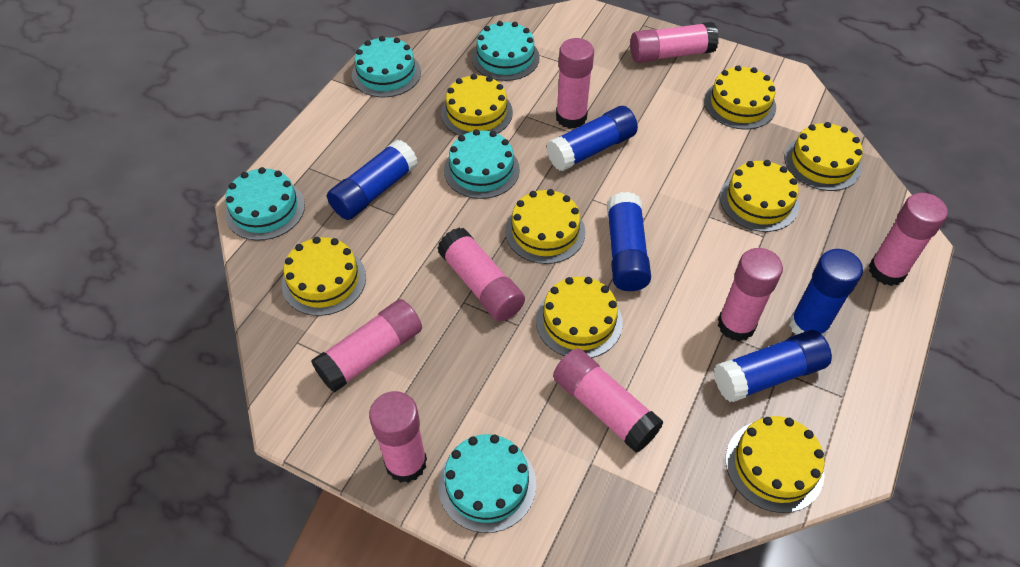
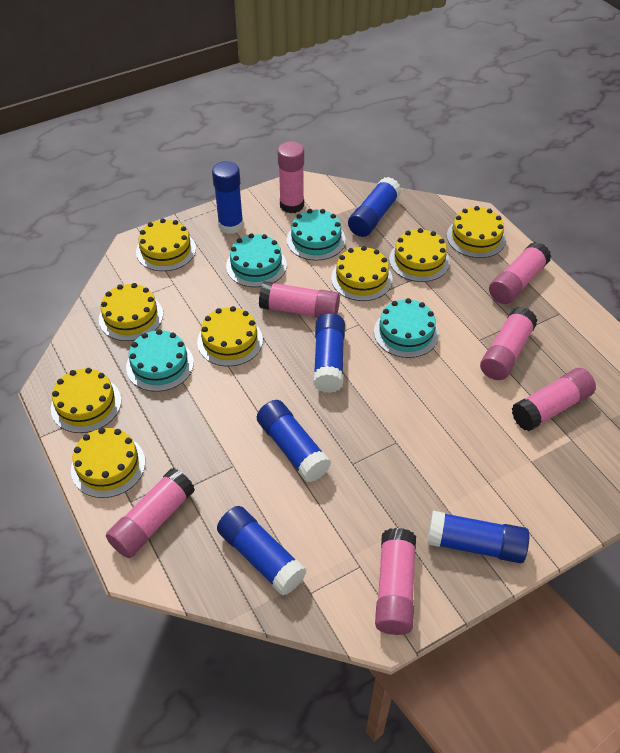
blue glue stick: 5 -> 6
pink glue stick: 8 -> 7
turquoise cake: 5 -> 4

